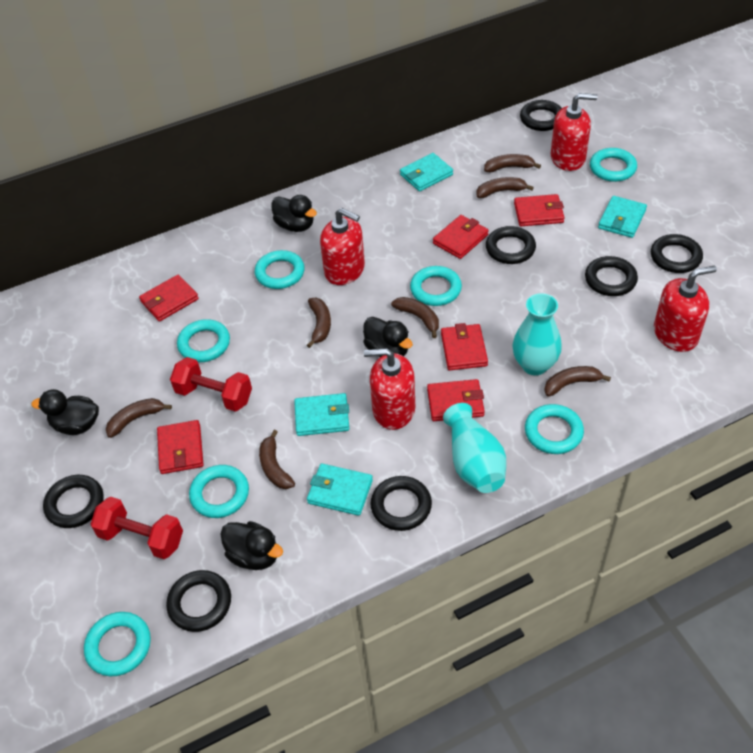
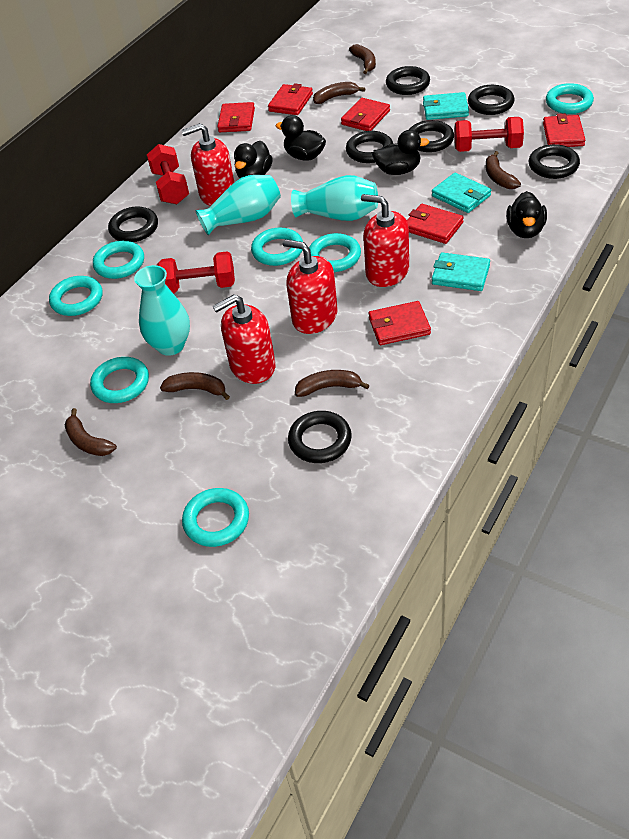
brown banana: 7 -> 6
red dumbbell: 2 -> 3
turquoise vase: 2 -> 3
turquoise wallet: 4 -> 3

